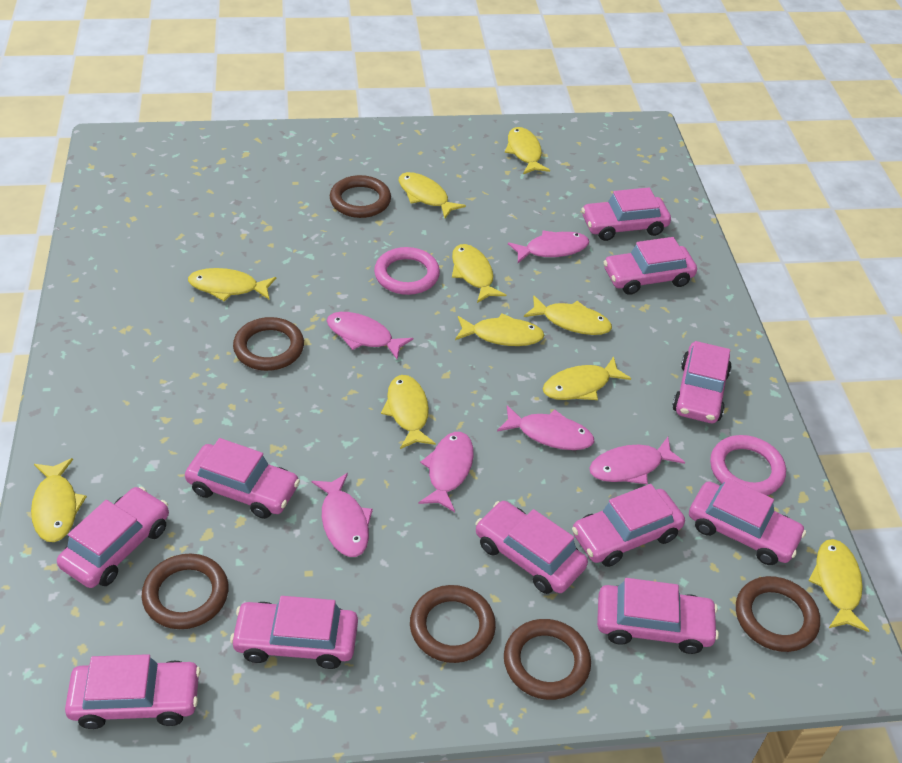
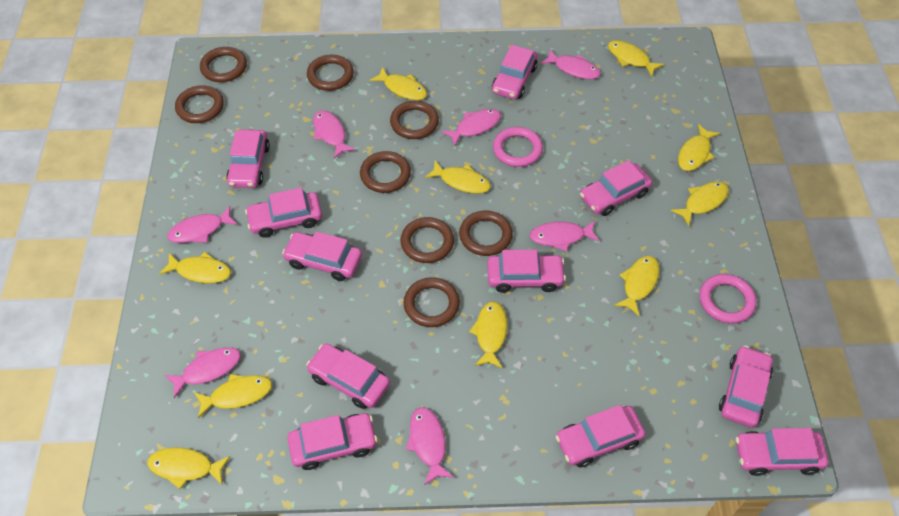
brown ring: 6 -> 8
pink fish: 6 -> 7

